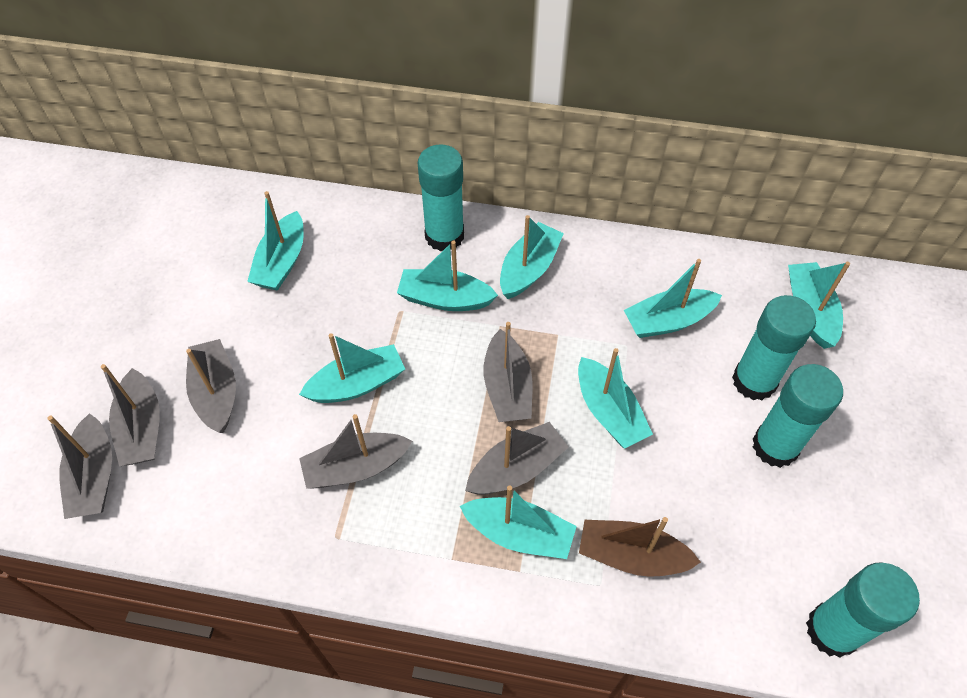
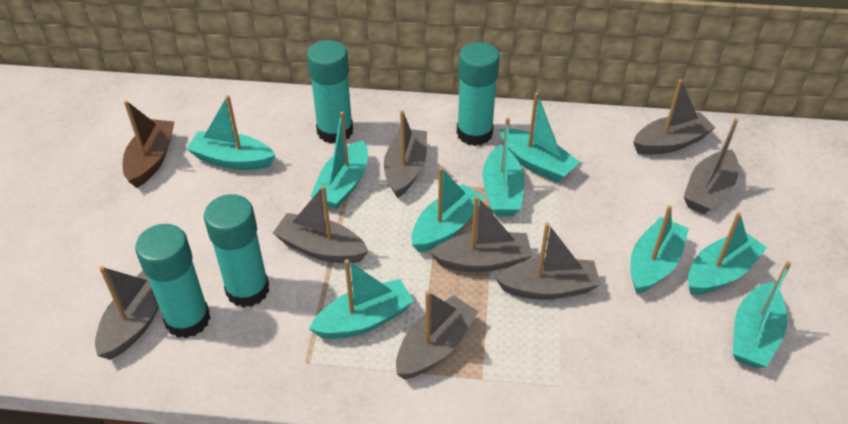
grey boat: 6 -> 8
turquoise boat: 8 -> 9

